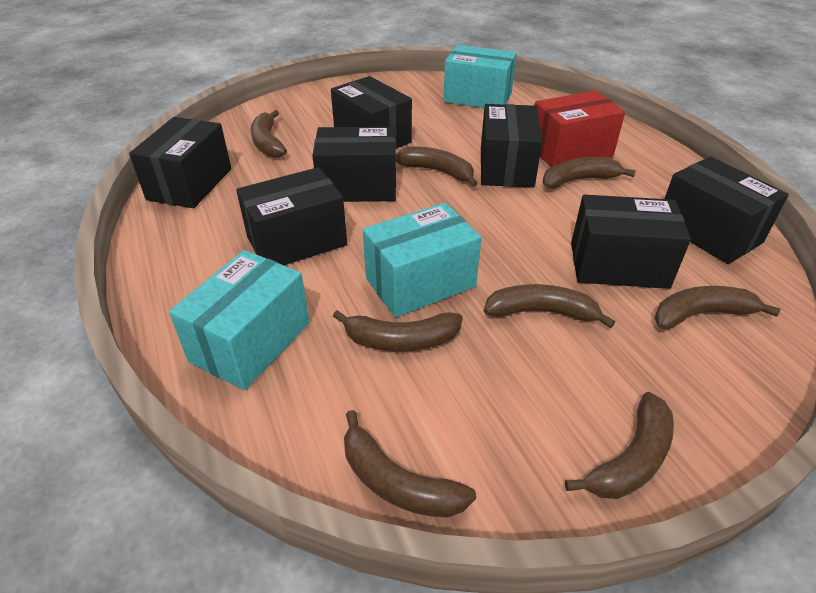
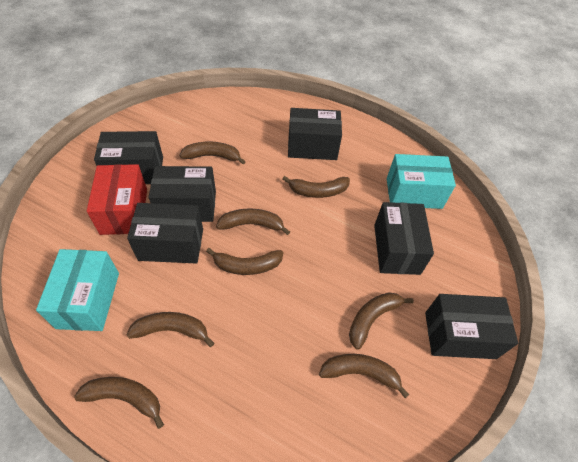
black box: 7 -> 6
turquoise box: 3 -> 2

